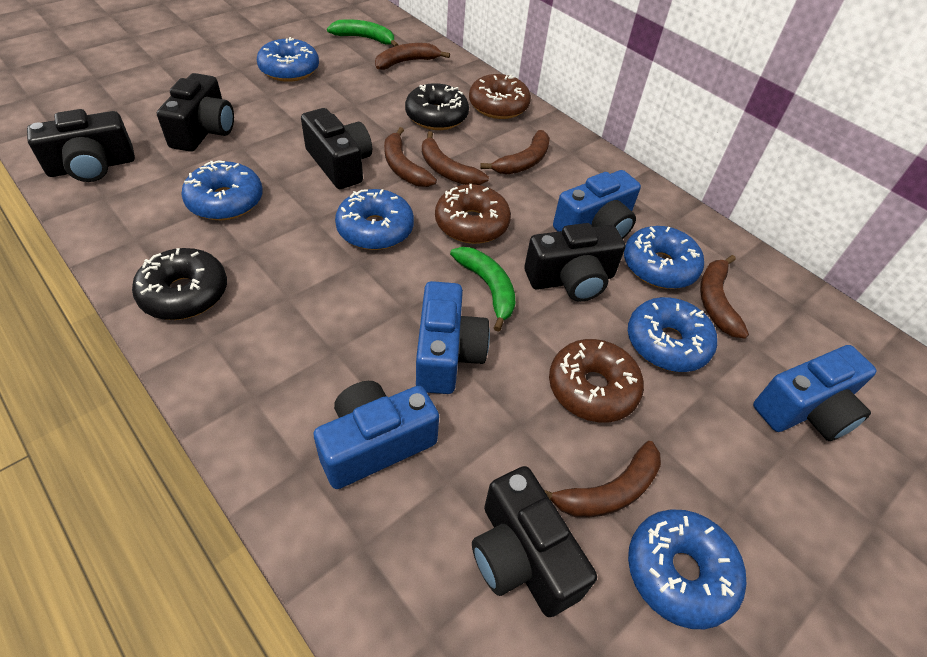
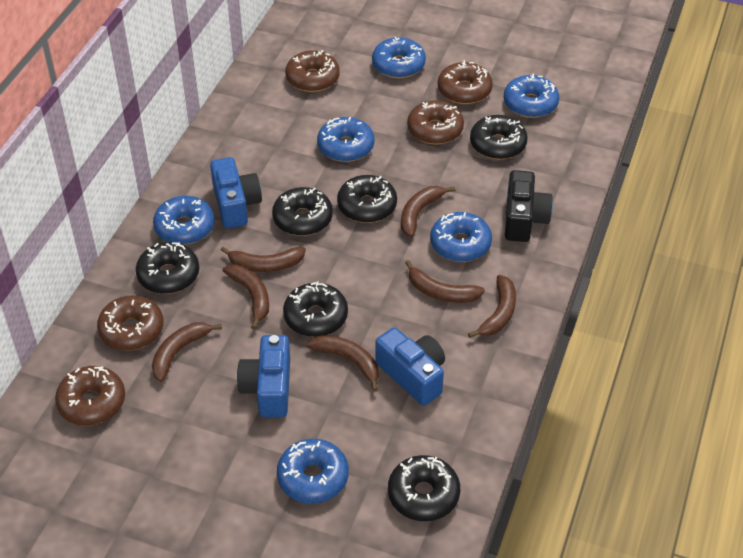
black camera: 5 -> 1
black donut: 2 -> 6
blue camera: 4 -> 3
brown banana: 6 -> 7
brown donut: 3 -> 5
green banana: 2 -> 0

